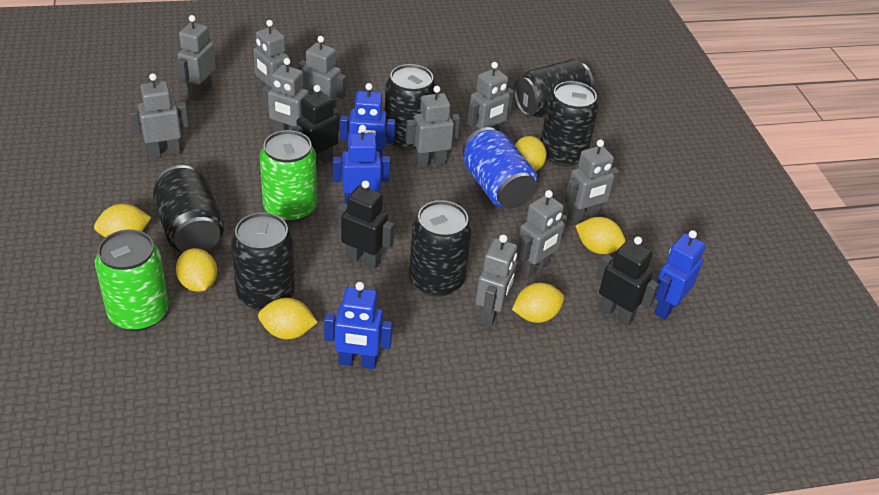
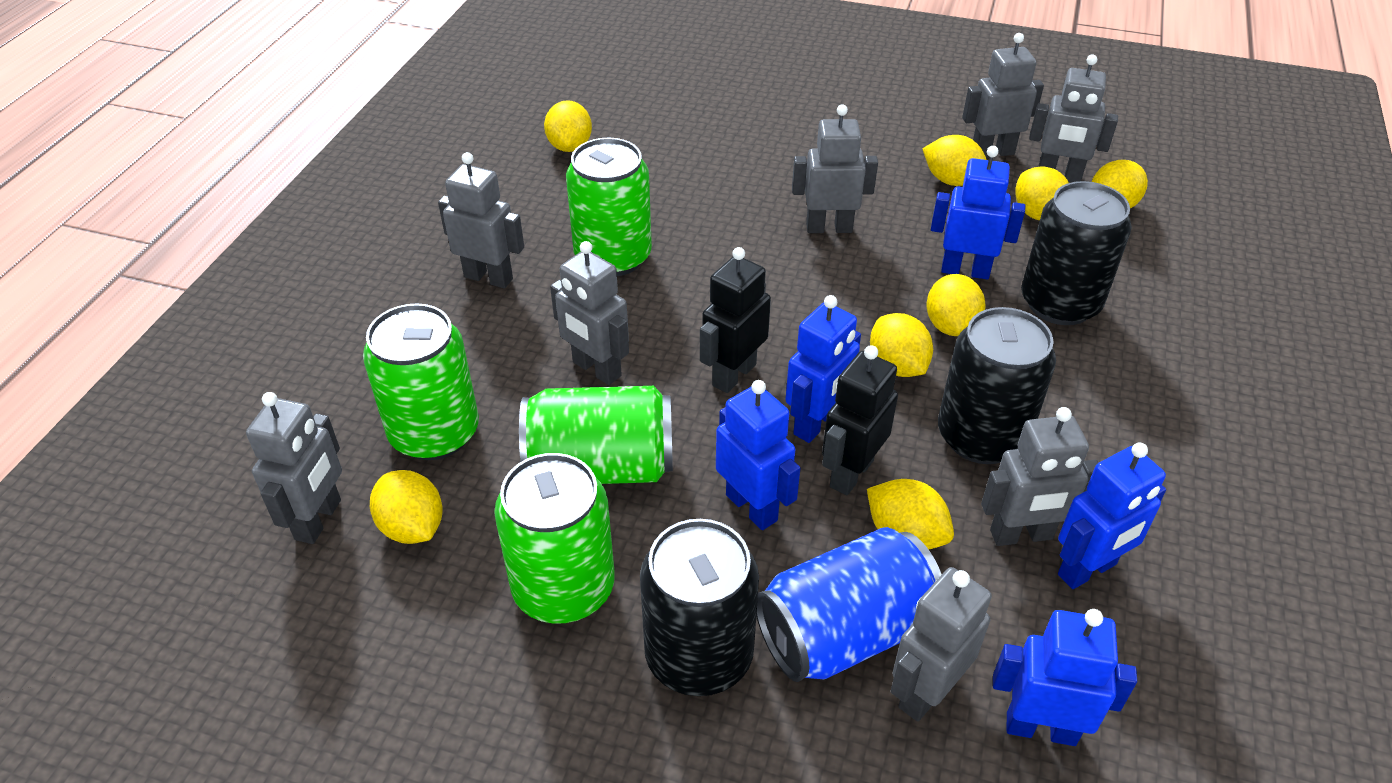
black can: 6 -> 3
black robot: 3 -> 2
blue robot: 4 -> 5
green can: 2 -> 4
grey robot: 10 -> 8
yellow lemon: 6 -> 8

